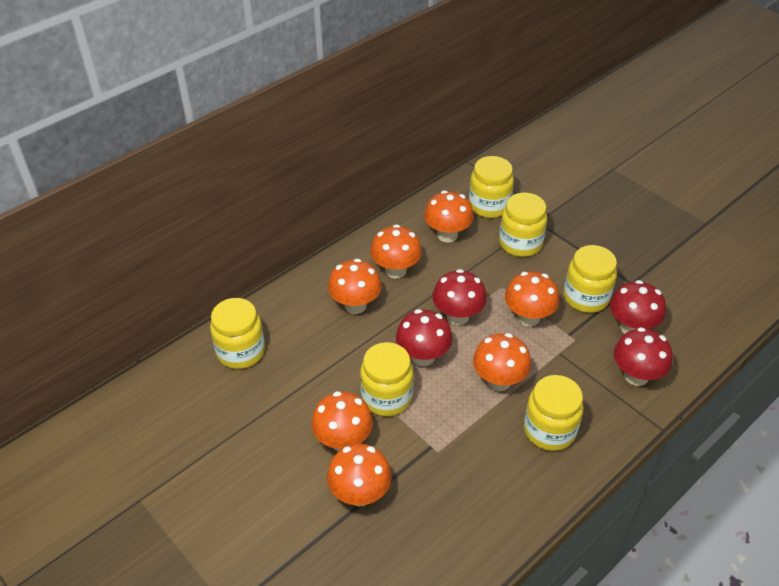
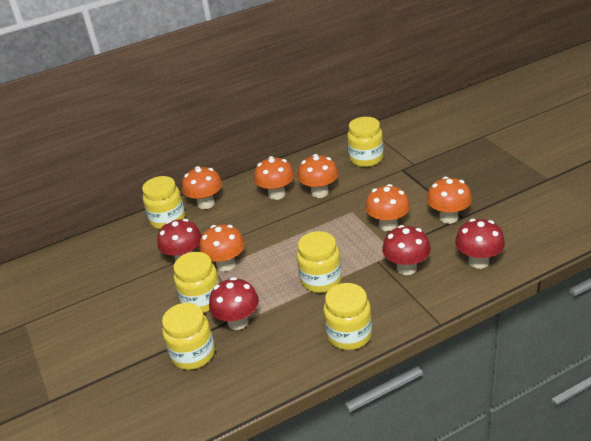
orange mushroom: 7 -> 6

